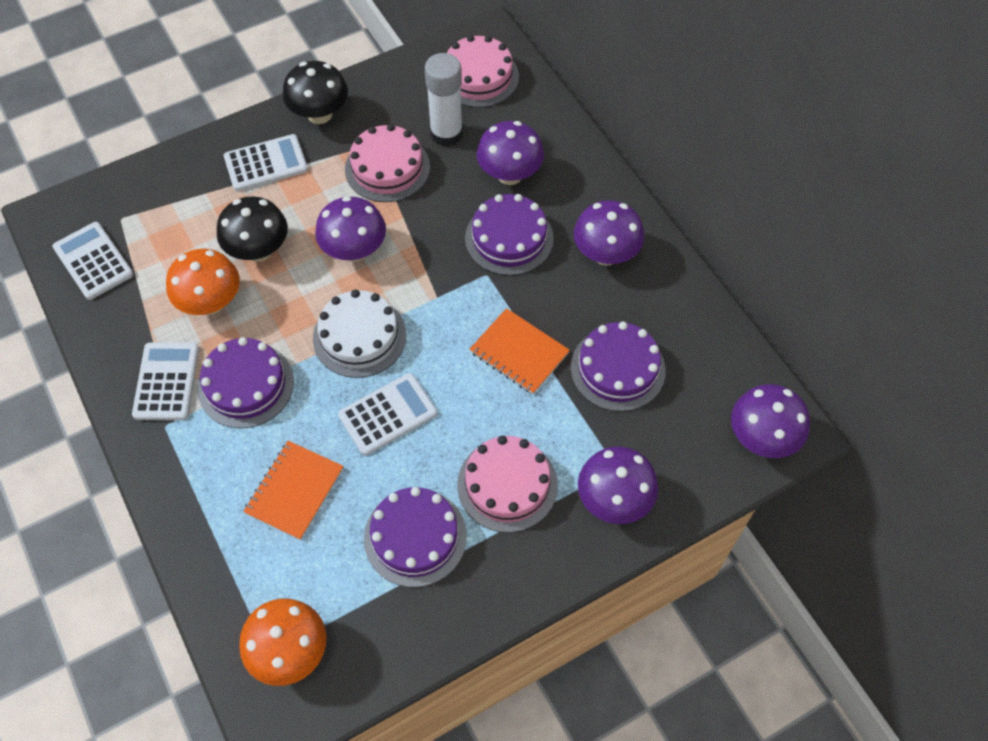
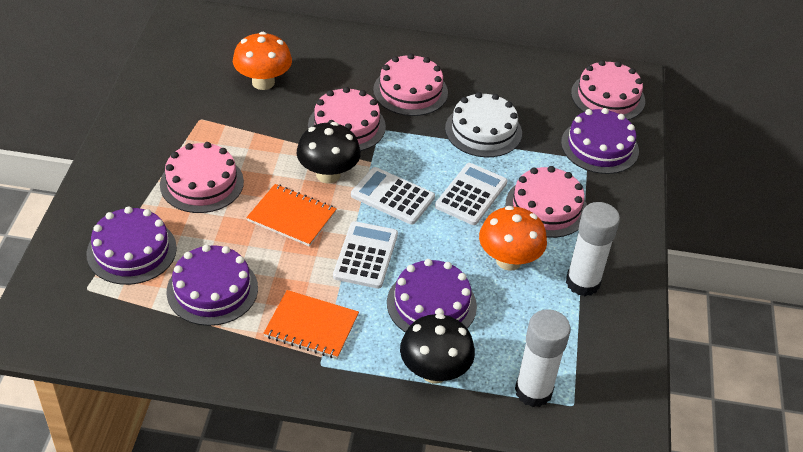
pink cake: 3 -> 5
purple mushroom: 5 -> 0
white calculator: 4 -> 3
white glue stick: 1 -> 2

